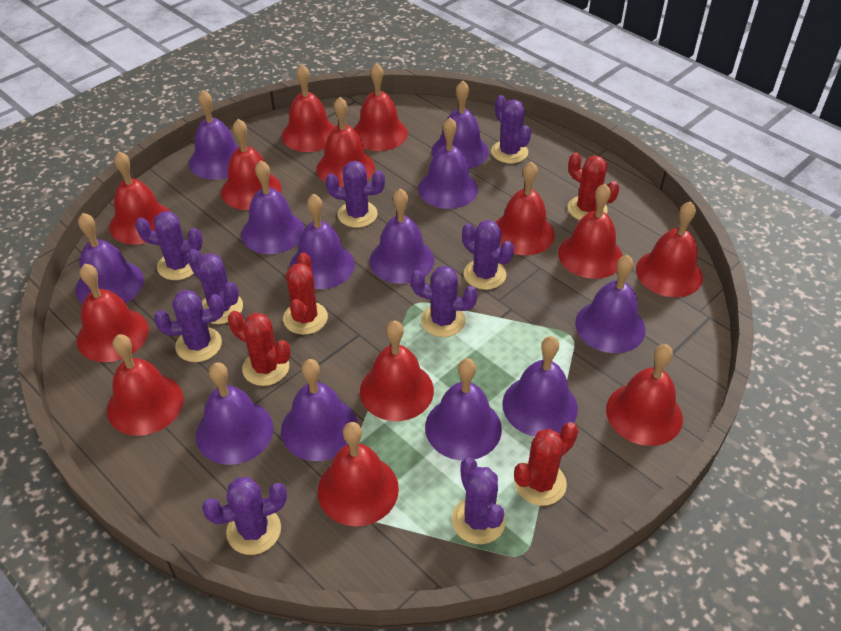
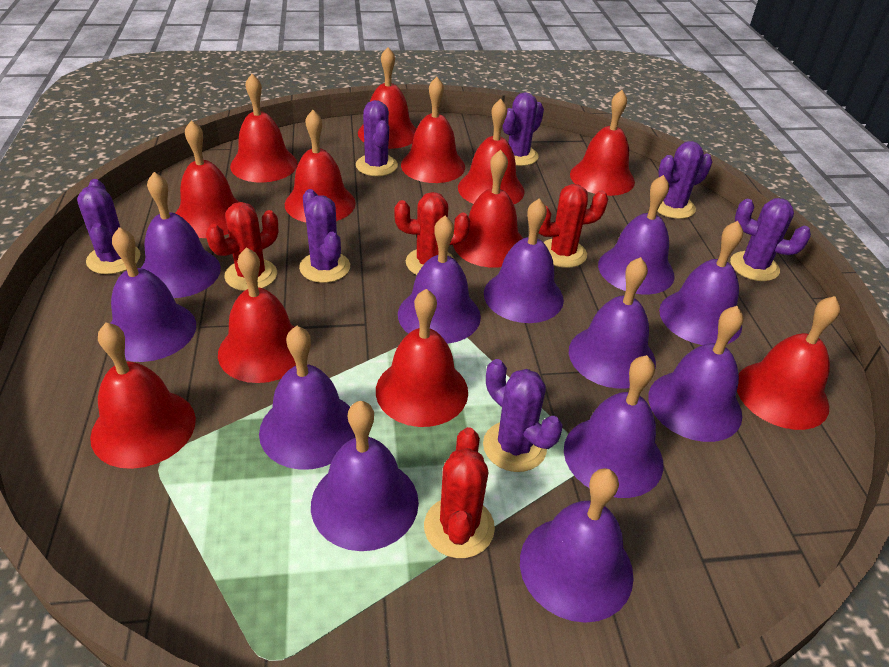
purple cactus: 9 -> 7
red bell: 13 -> 12

